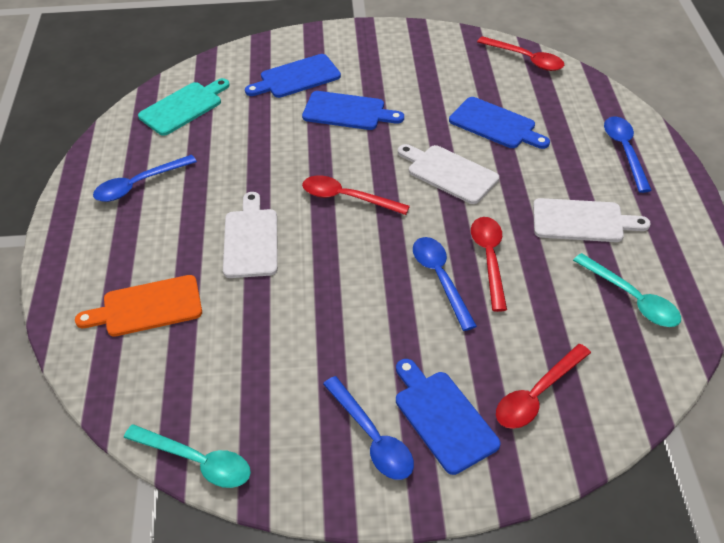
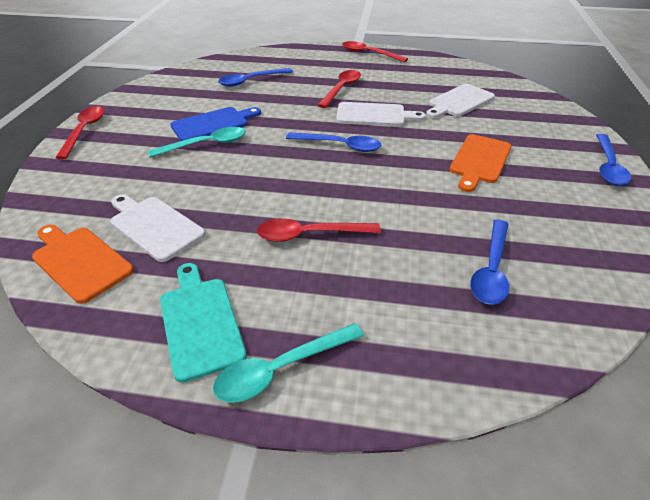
blue cutting board: 4 -> 1
orange cutting board: 1 -> 2

